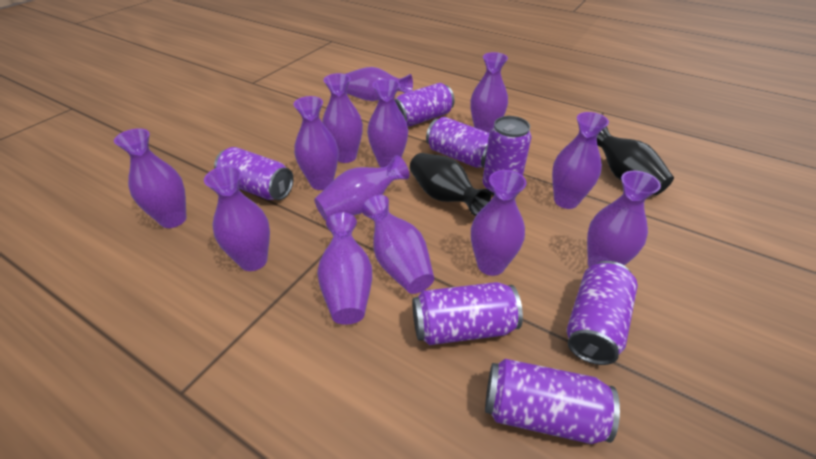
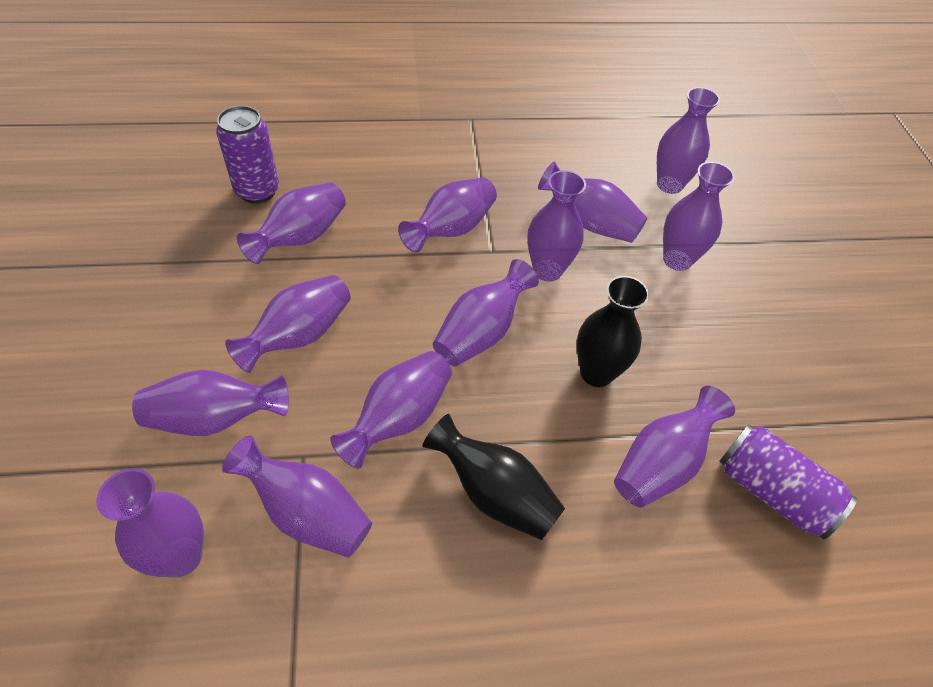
purple can: 7 -> 2

